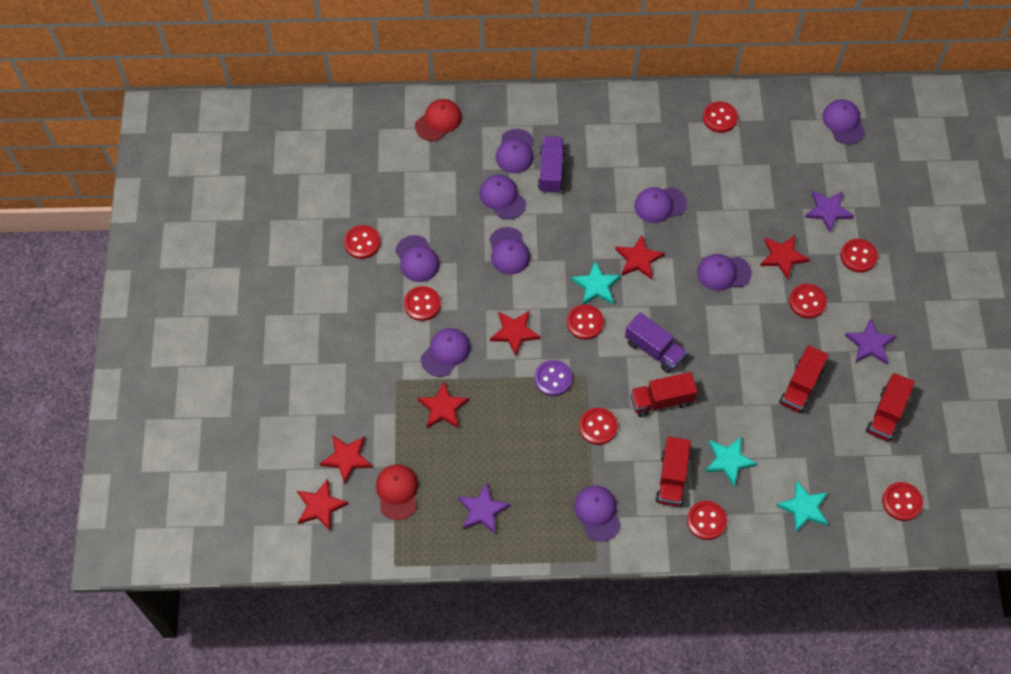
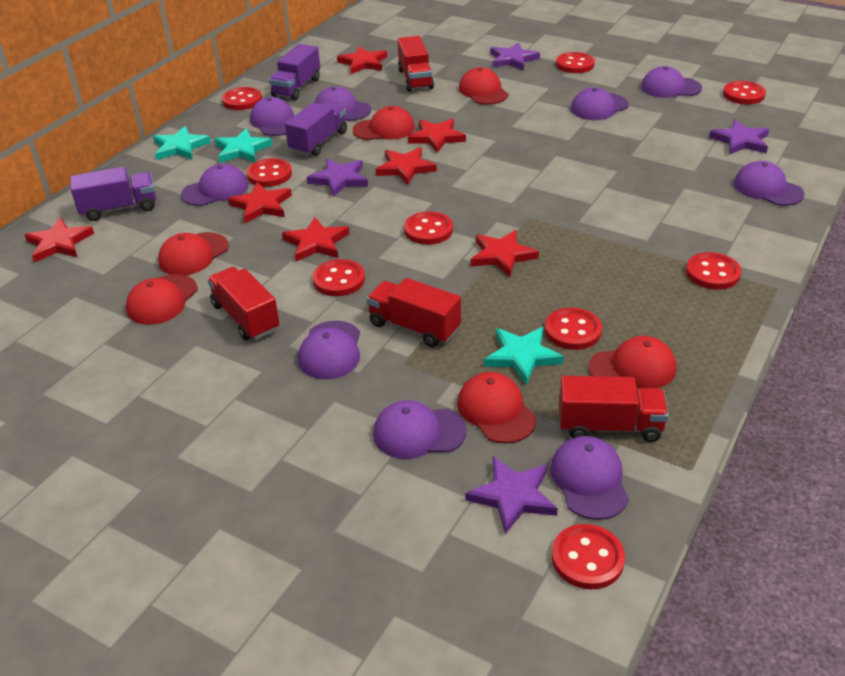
purple button: 1 -> 0
purple star: 3 -> 4
purple truck: 2 -> 3
red cap: 2 -> 6
red star: 6 -> 7

